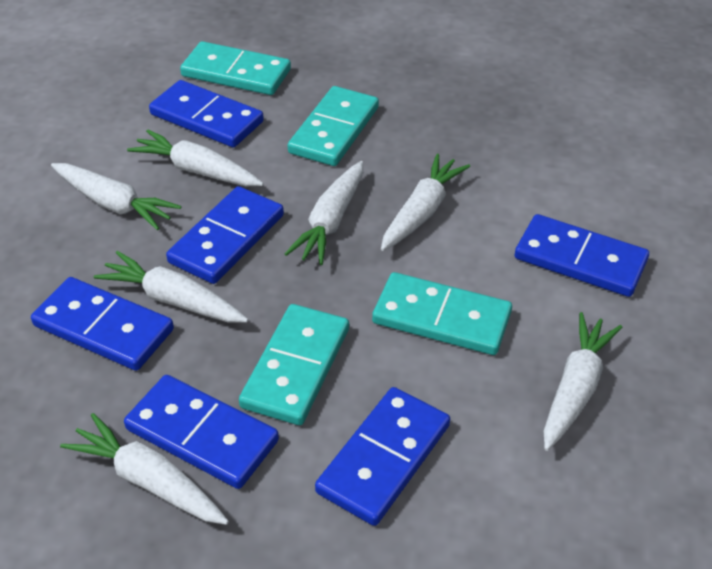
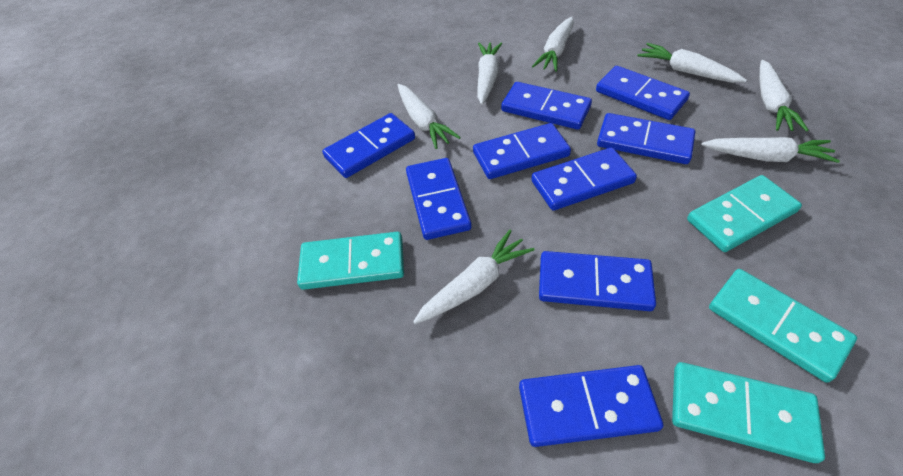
blue domino: 6 -> 9

